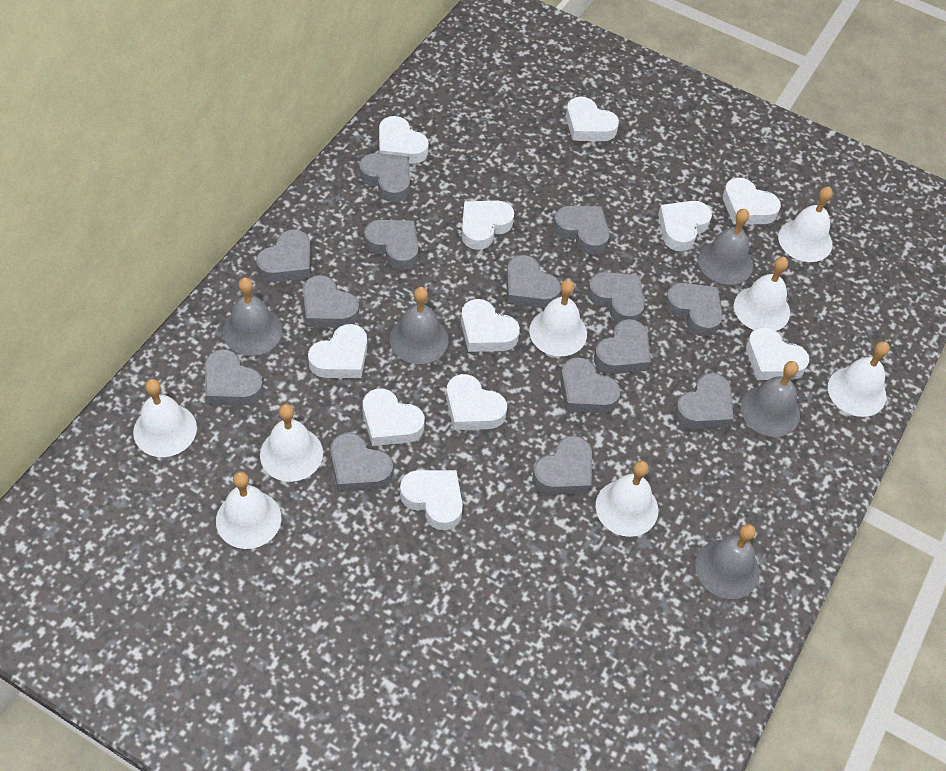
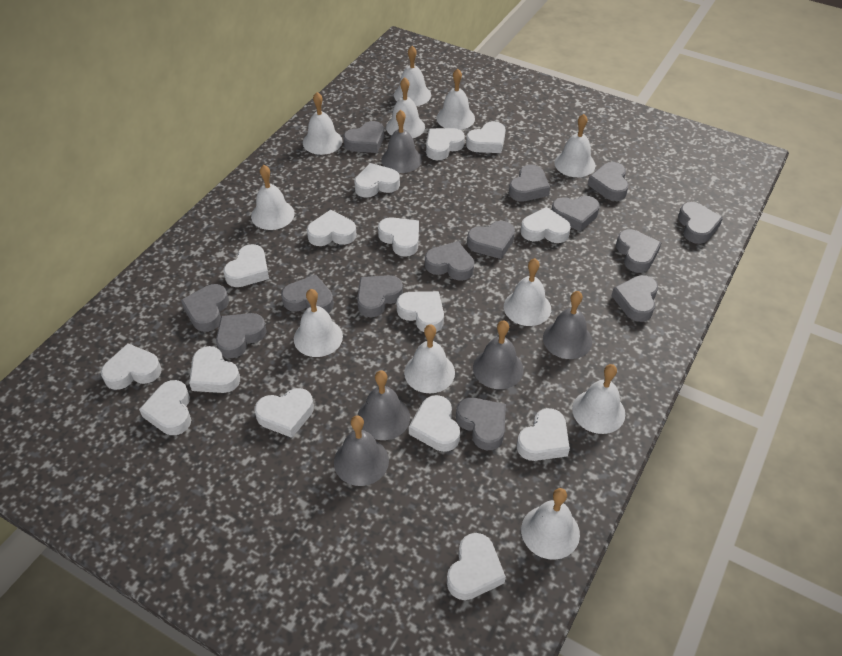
white bell: 8 -> 11
white heart: 11 -> 15

